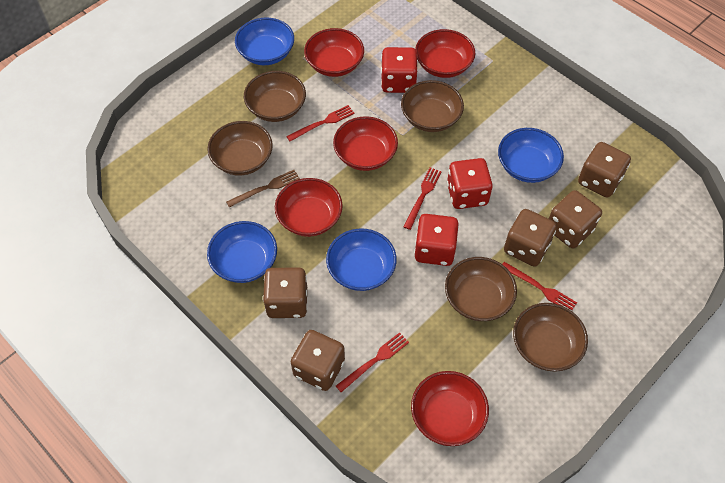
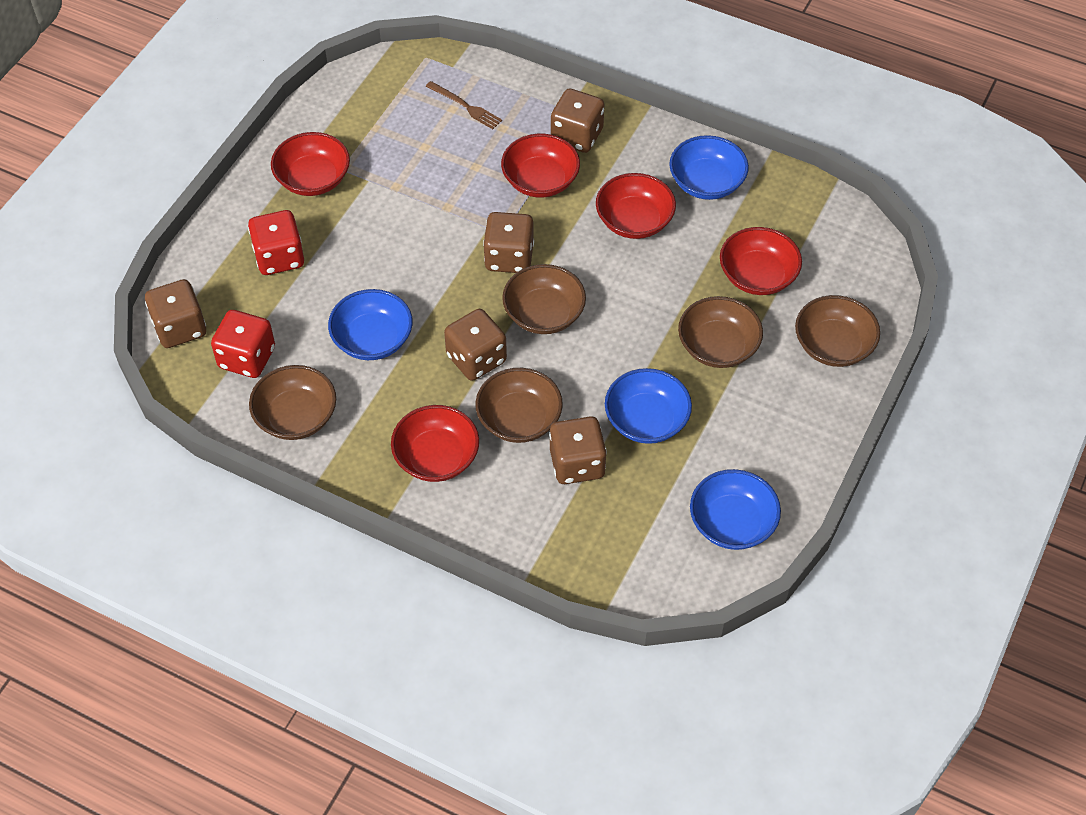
red dice: 3 -> 2
red fork: 4 -> 0

